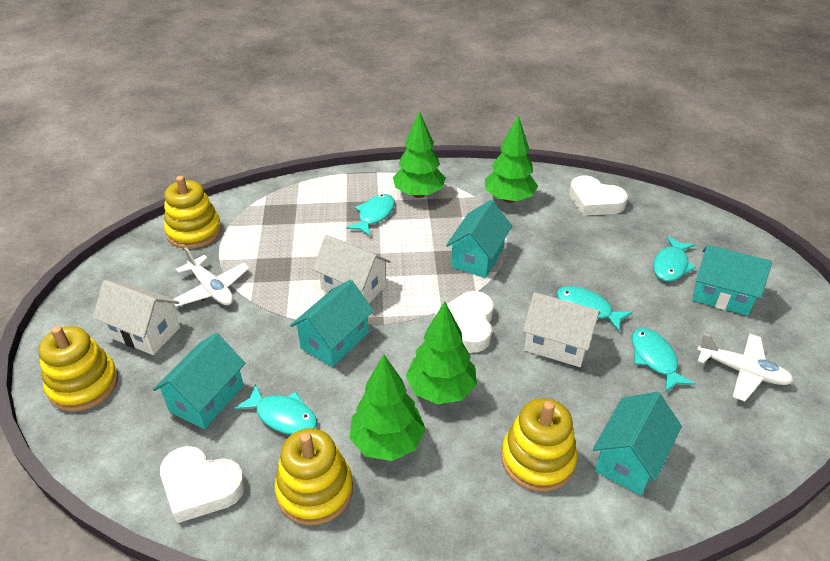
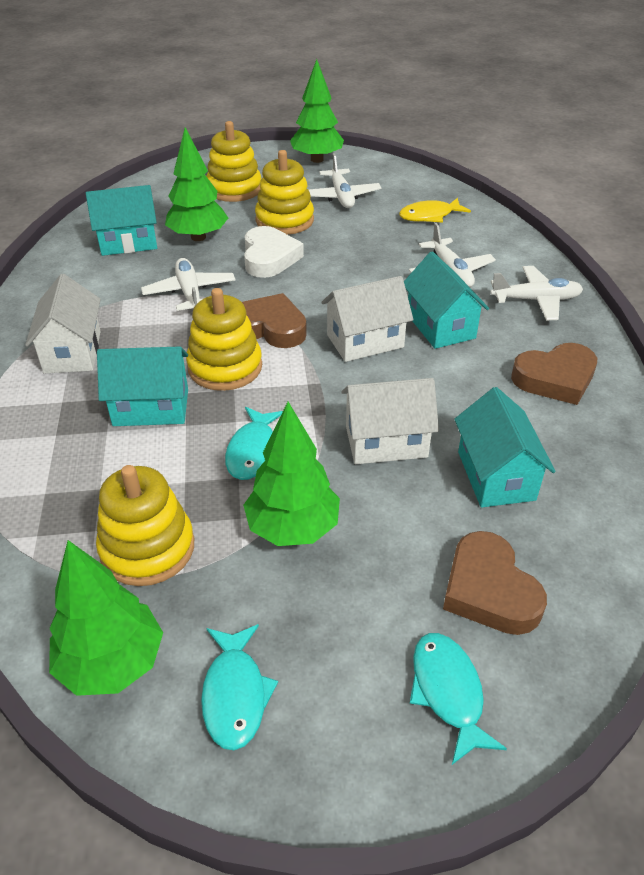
brown heart: 0 -> 3
turquoise fish: 5 -> 3
turquoise house: 5 -> 4
white heart: 3 -> 1
white plane: 2 -> 4
yellow fish: 0 -> 1

